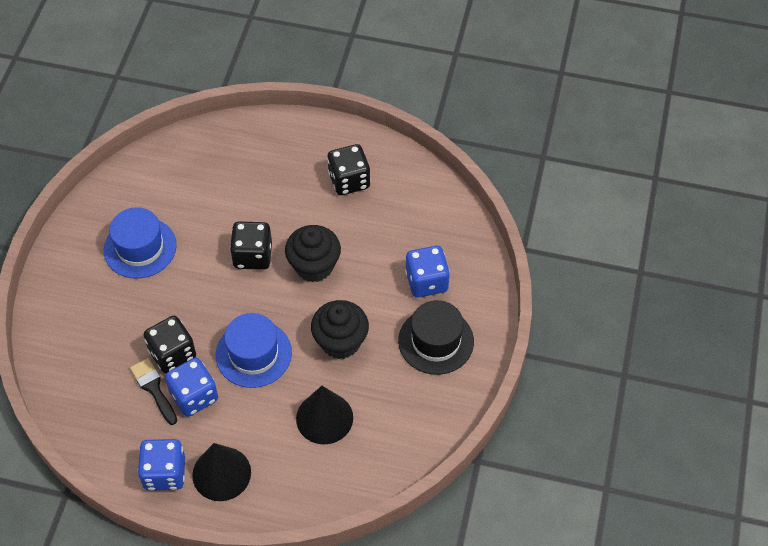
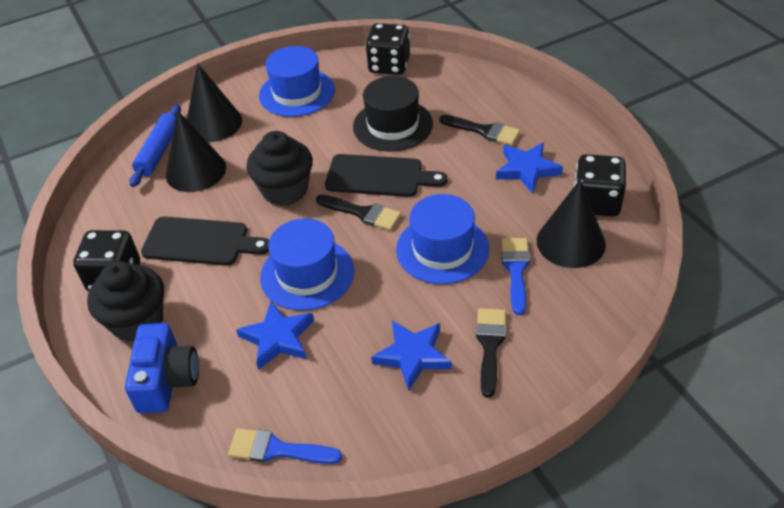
black brush: 1 -> 3
black cone: 2 -> 3
black cutting board: 0 -> 2
blue brush: 0 -> 2
blue camera: 0 -> 1
blue dice: 3 -> 0
blue hat: 2 -> 3
blue rolling pin: 0 -> 1
blue star: 0 -> 3

